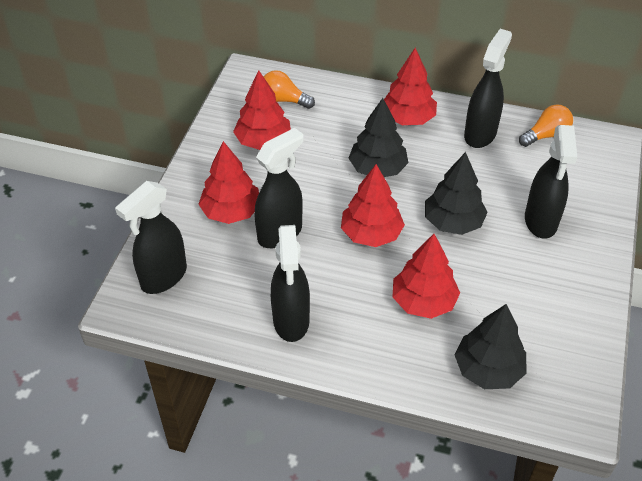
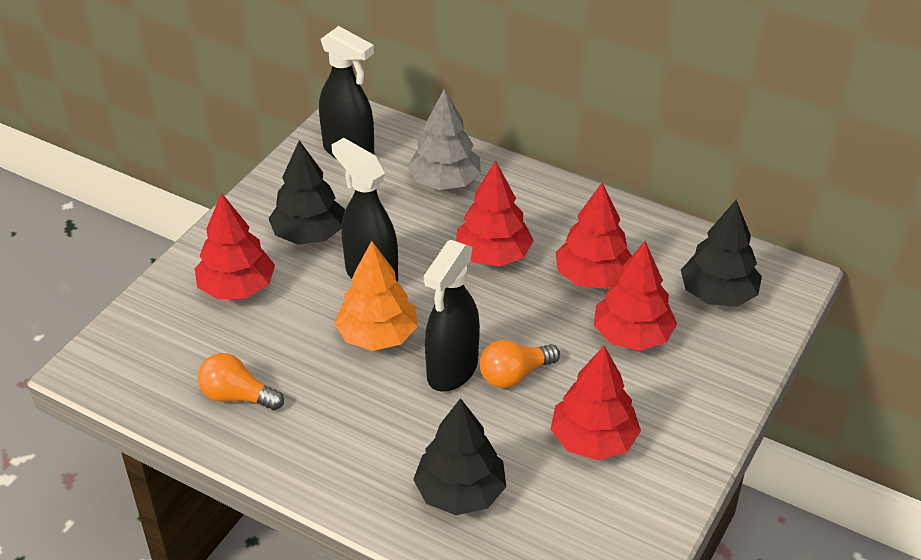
black spray bottle: 5 -> 3
grey tree: 0 -> 1
orange tree: 0 -> 1

